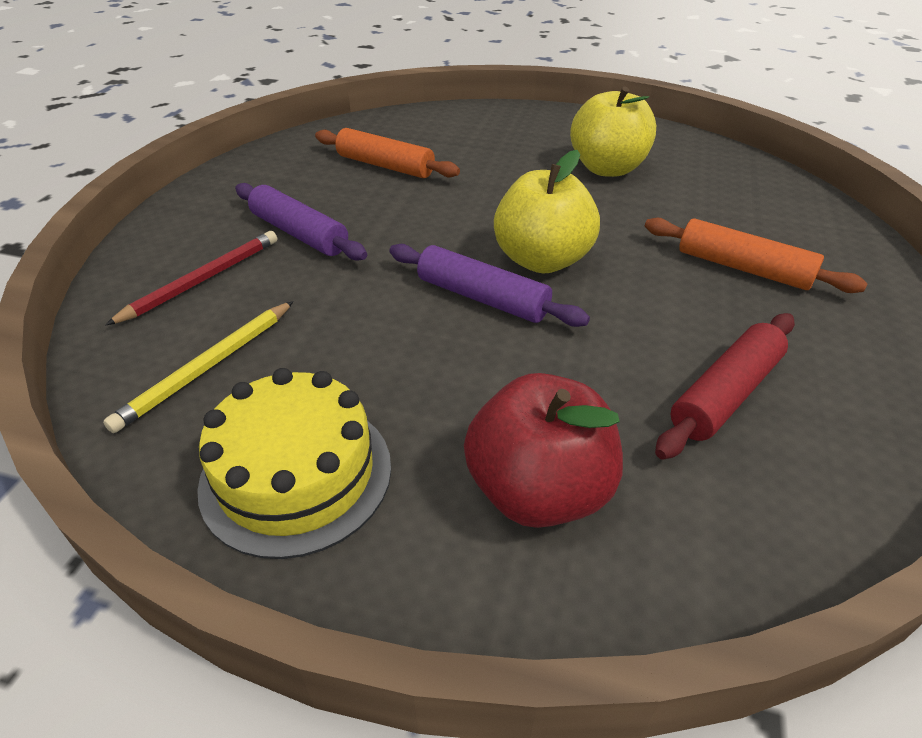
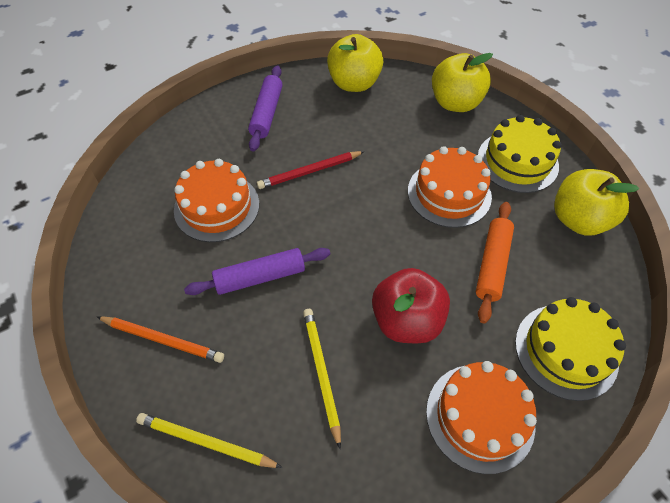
orange cake: 0 -> 3
orange pencil: 0 -> 1
orange rolling pin: 2 -> 1
red rolling pin: 1 -> 0
yellow apple: 2 -> 3
yellow cake: 1 -> 2
yellow pencil: 1 -> 2

